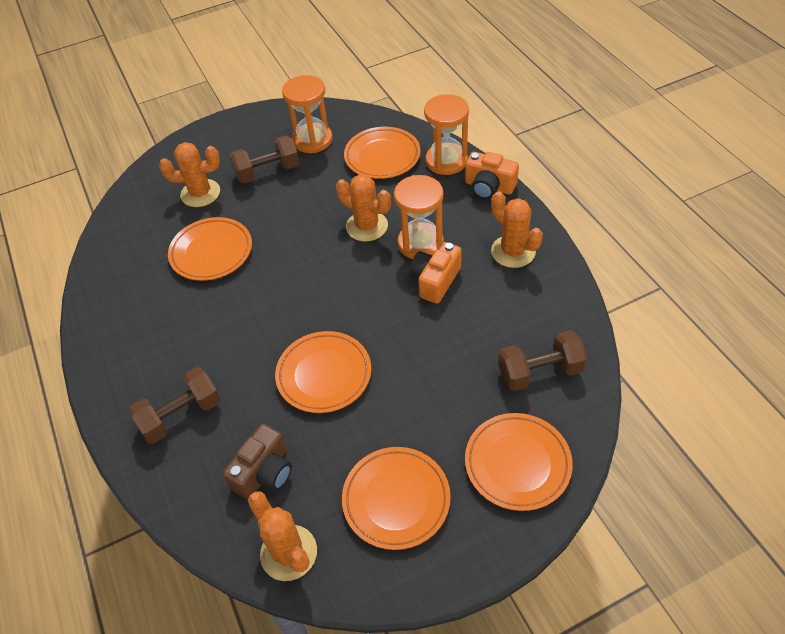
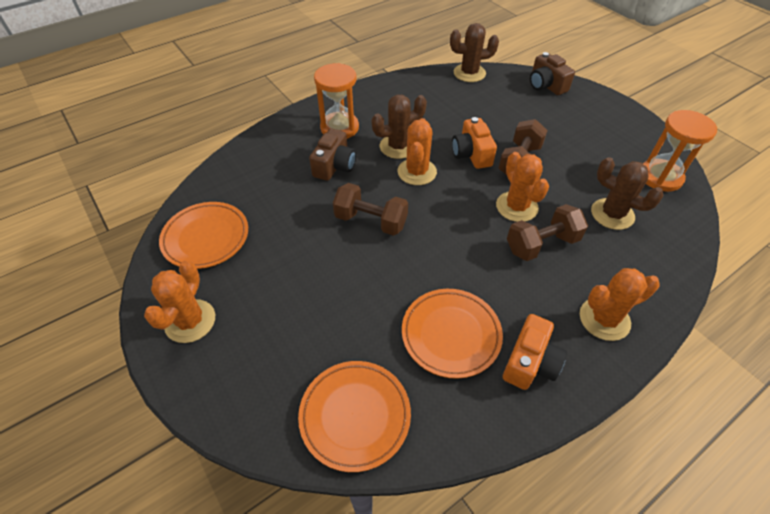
brown cactus: 0 -> 3
brown camera: 1 -> 2
orange hourglass: 3 -> 2
orange plate: 5 -> 3

